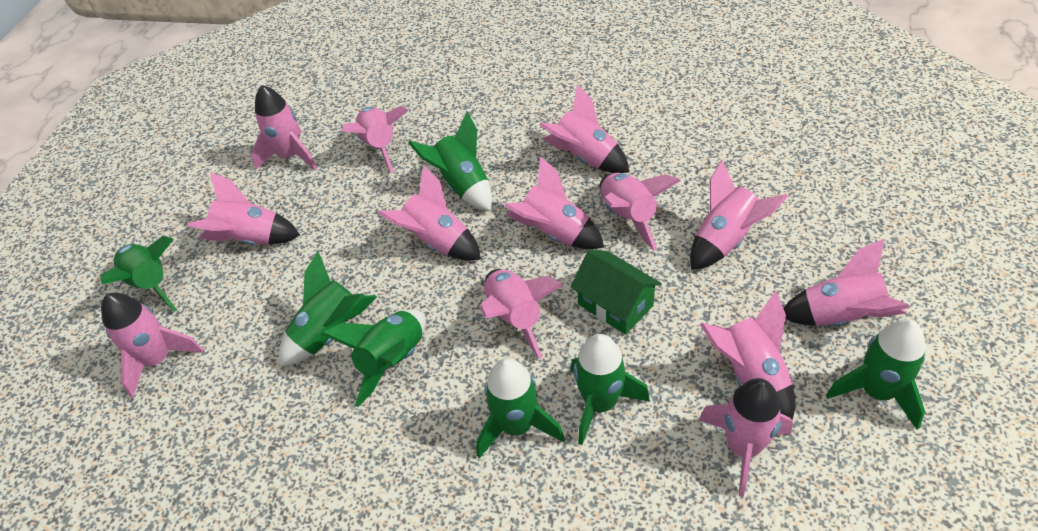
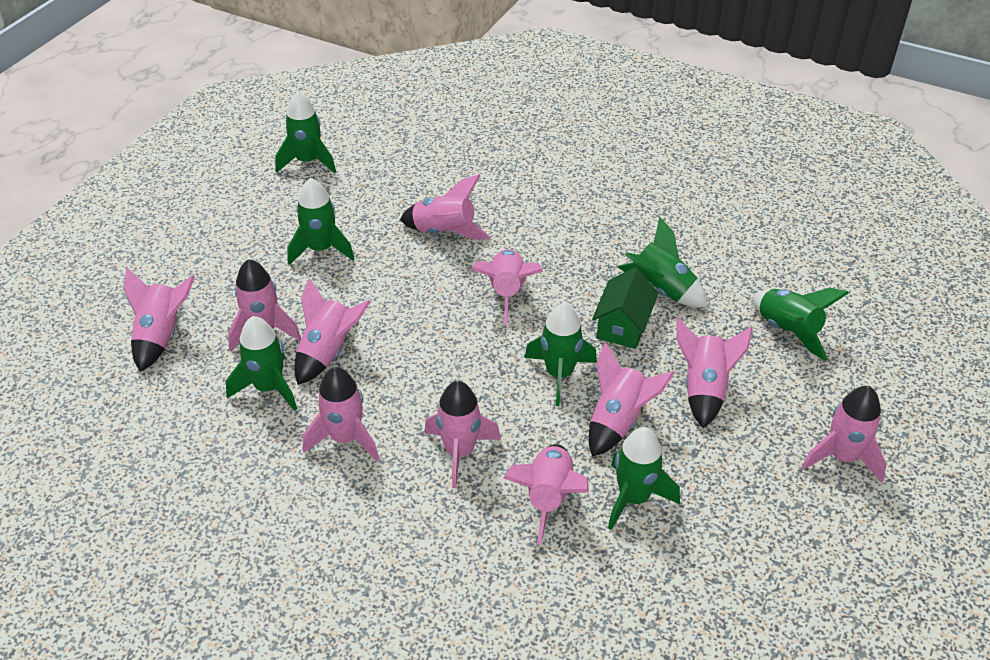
pink rocket: 13 -> 11

